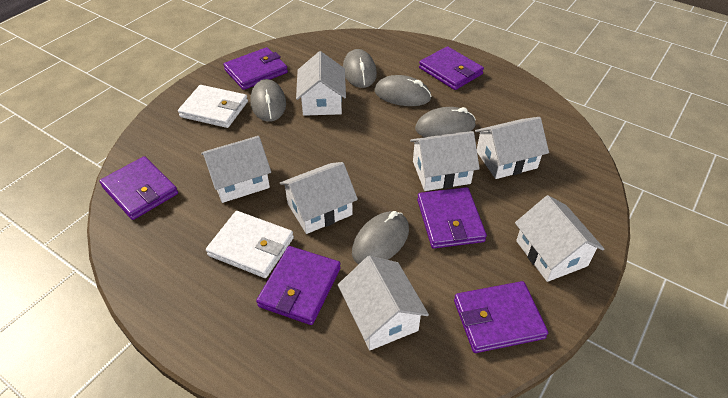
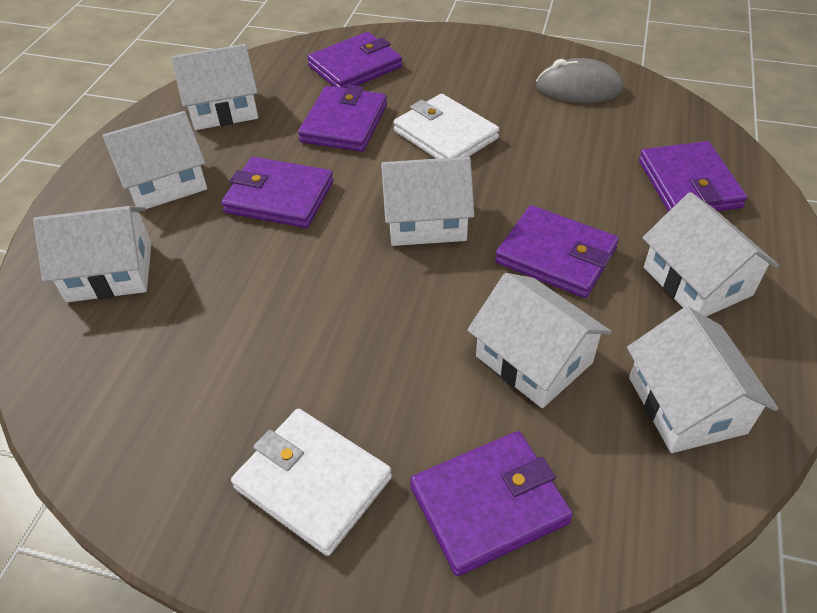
grey mouse: 5 -> 1

